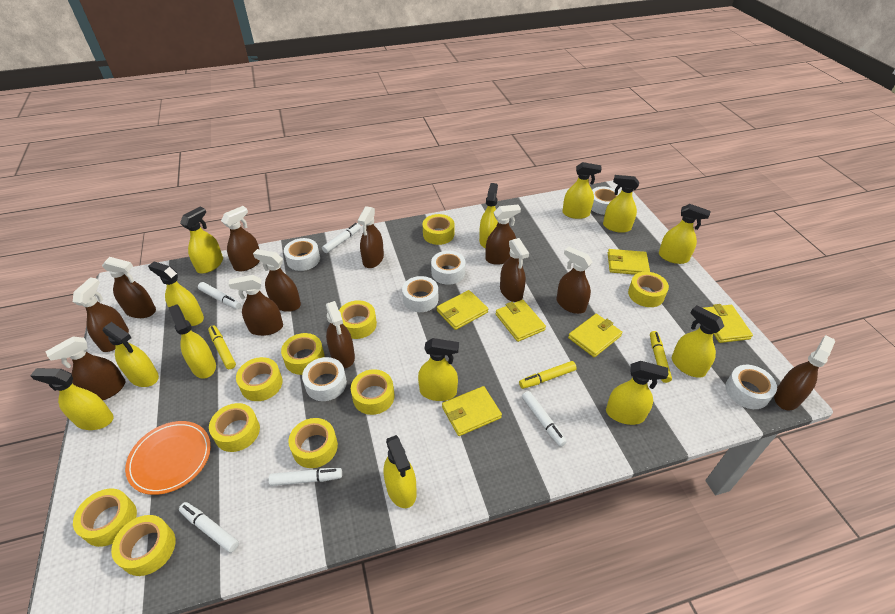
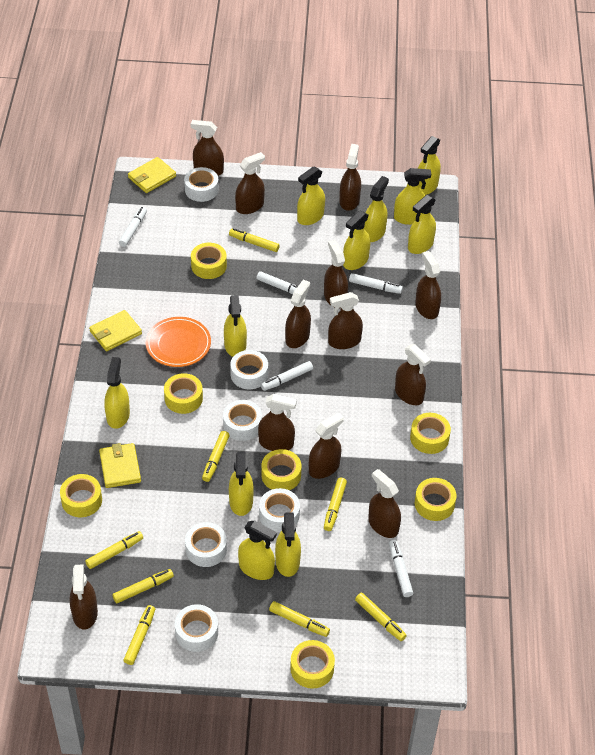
yellow marker: 3 -> 8
yellow spray bottle: 13 -> 11
yellow tape: 10 -> 7
yellow wallet: 6 -> 3

